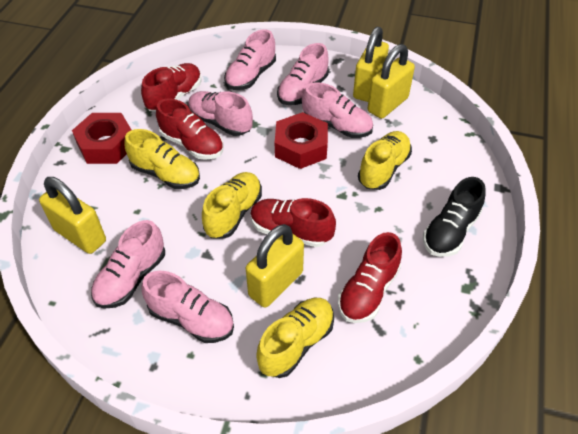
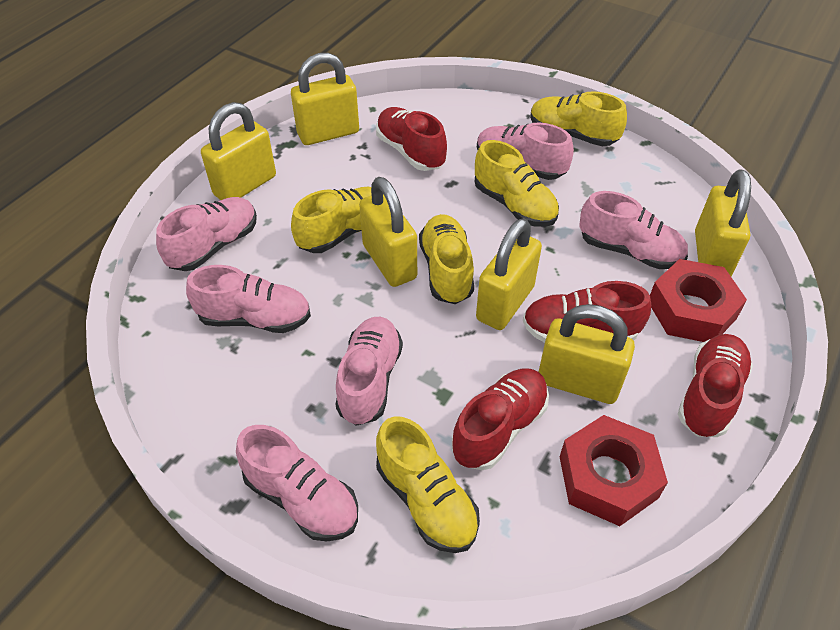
black shoe: 1 -> 0
yellow padlock: 4 -> 6
yellow shoe: 4 -> 5

